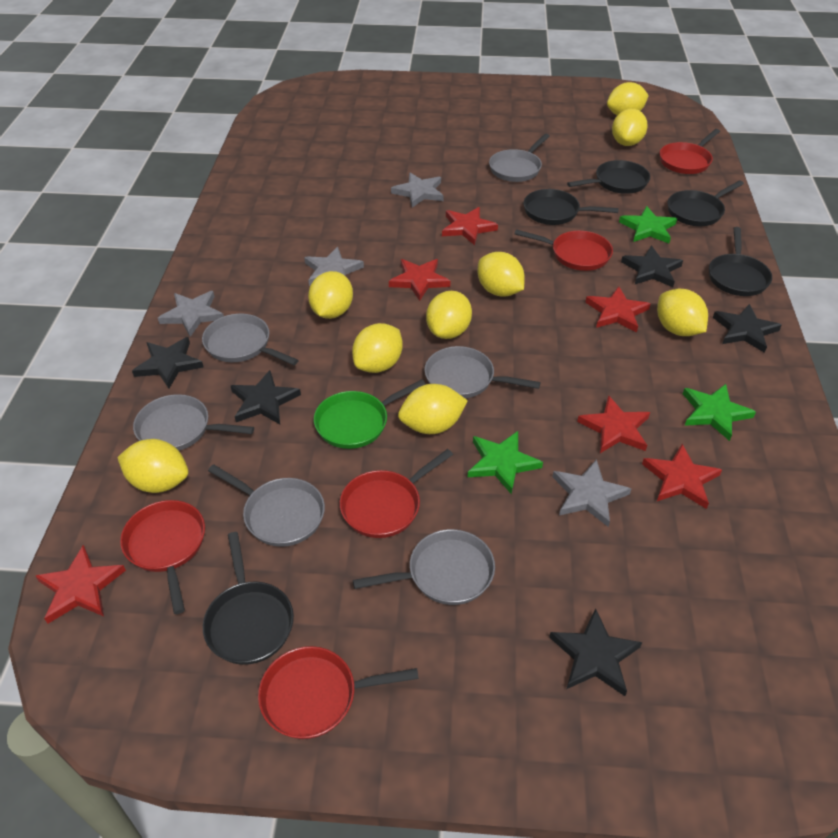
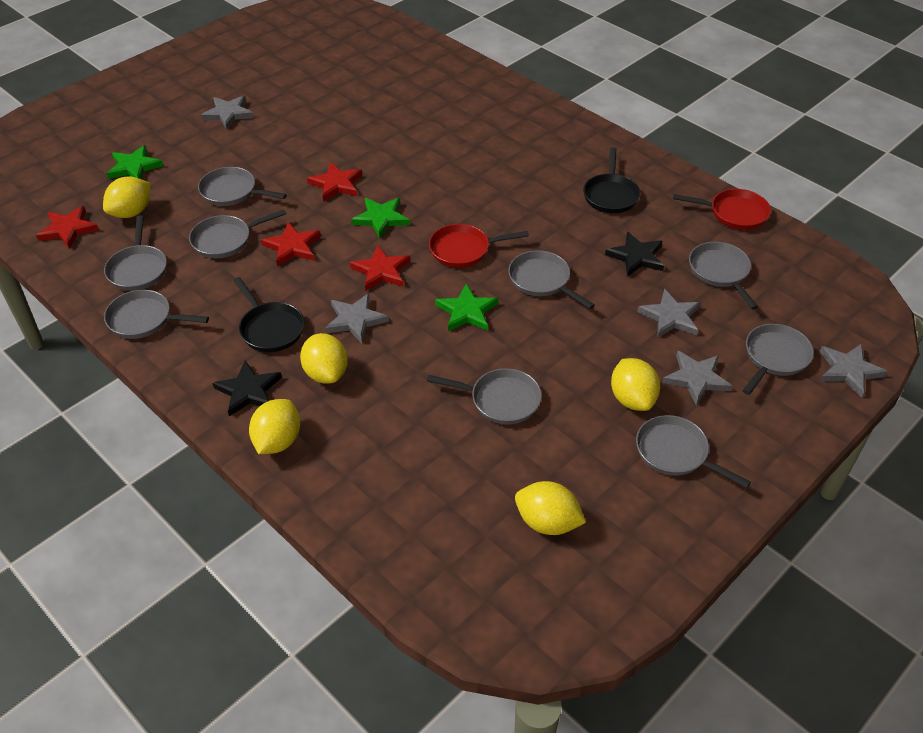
black pan: 5 -> 2
black star: 5 -> 2
green pan: 1 -> 0
grey pan: 6 -> 9
grey star: 4 -> 5
red pan: 5 -> 2
red star: 6 -> 4
yellow lemon: 9 -> 5

